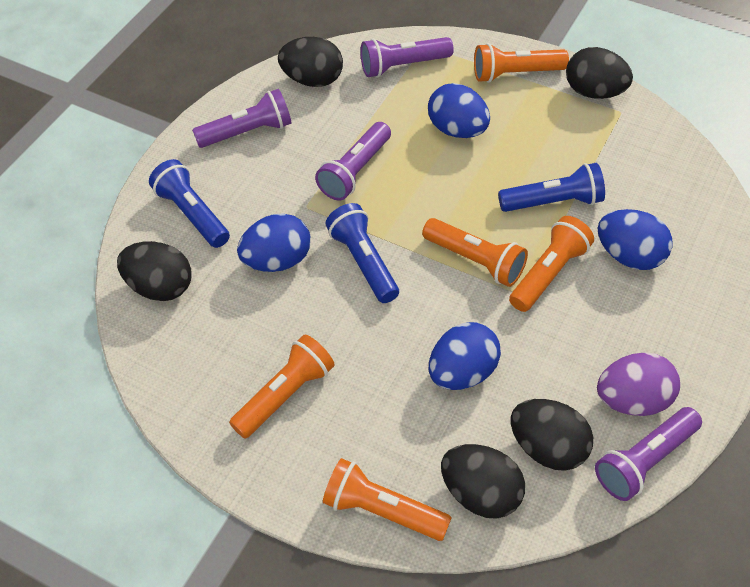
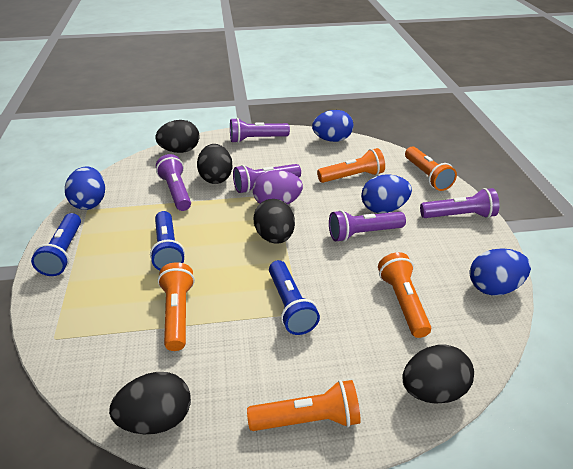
purple flashlight: 4 -> 5

